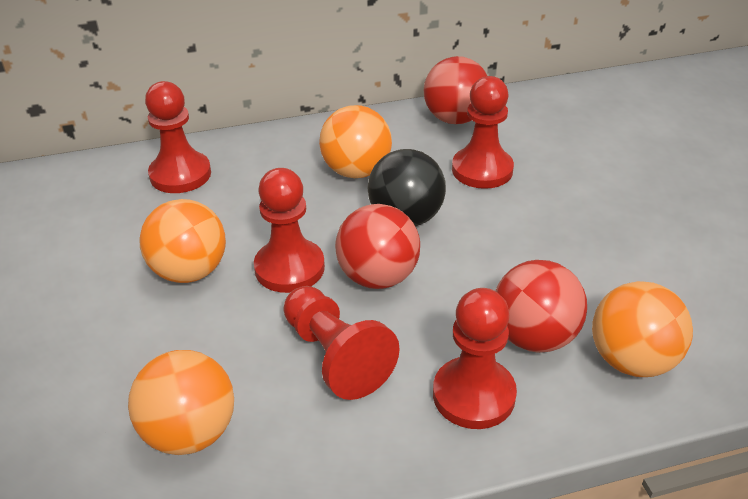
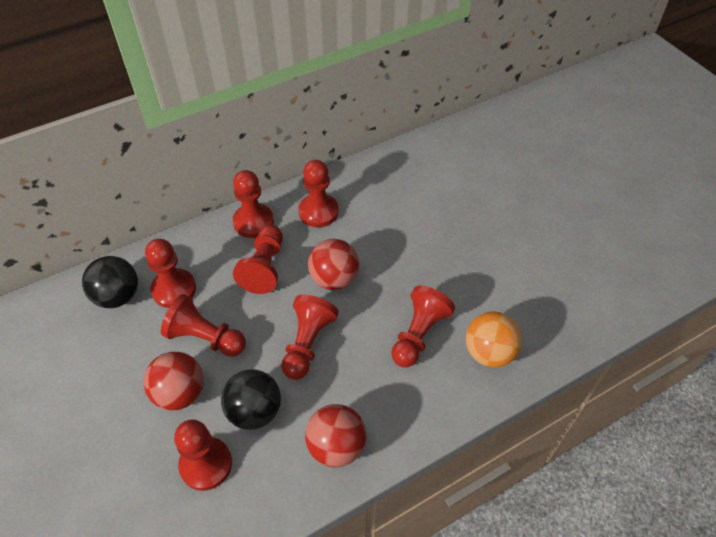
black ball: 1 -> 2
orange ball: 4 -> 1
red pawn: 5 -> 8

